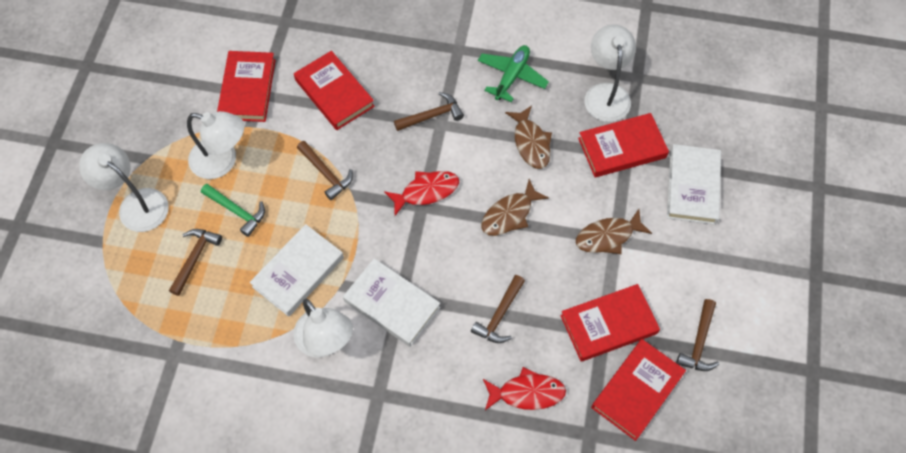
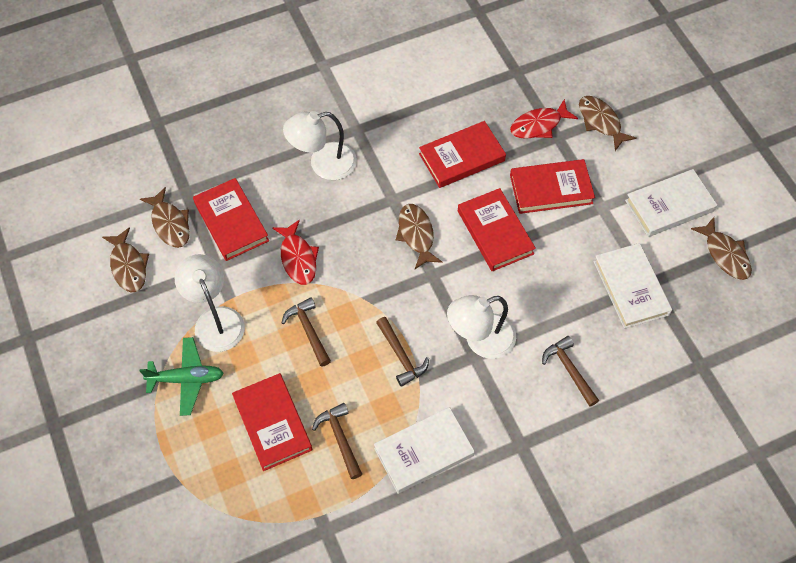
brown fish: 3 -> 5
brown hammer: 5 -> 4
green hammer: 1 -> 0
white lamp: 4 -> 3

